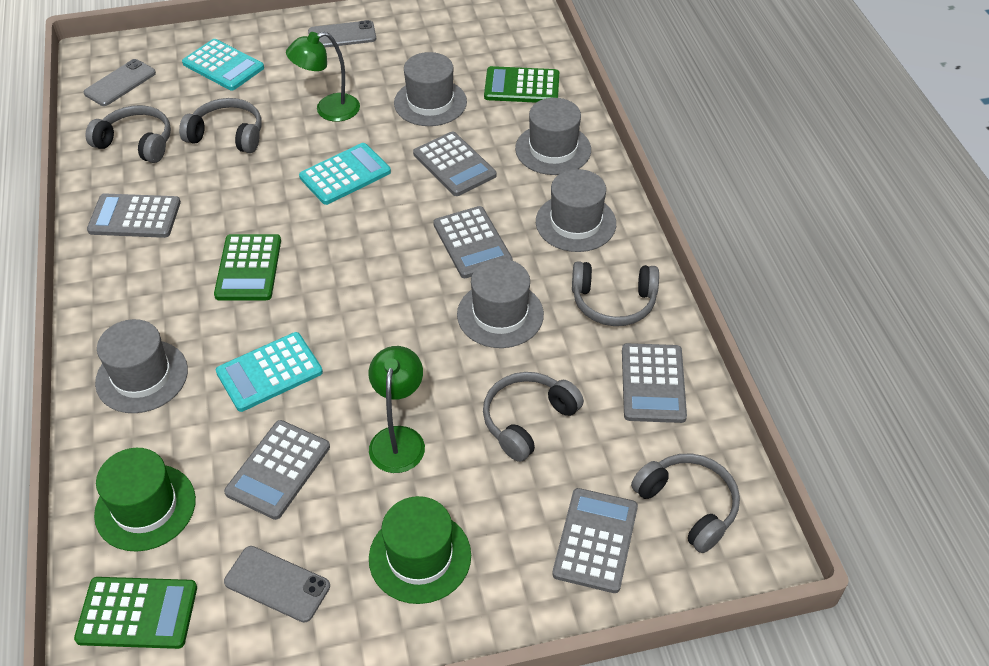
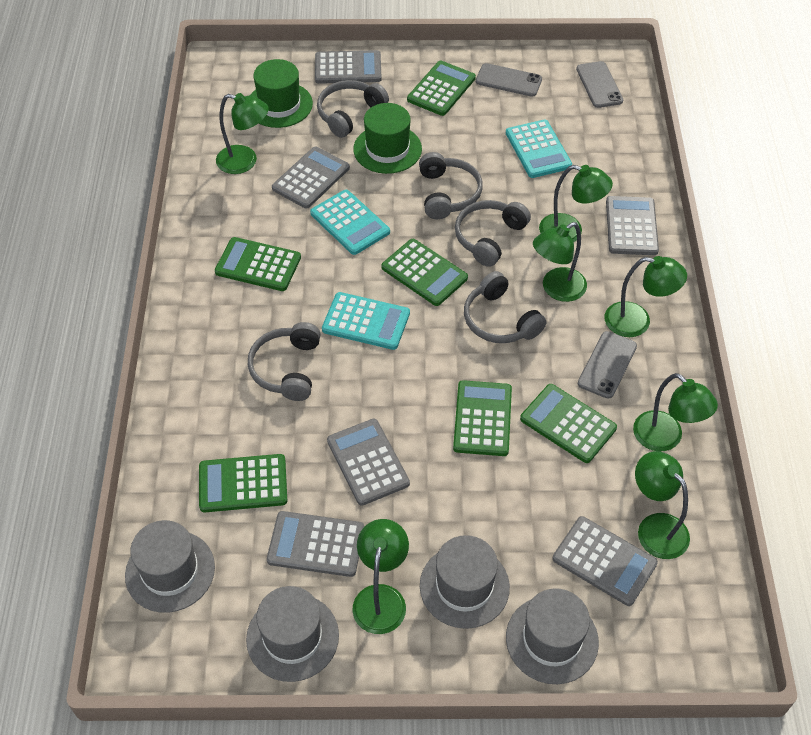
green calculator: 3 -> 6
green lamp: 2 -> 7
grey hat: 5 -> 4

